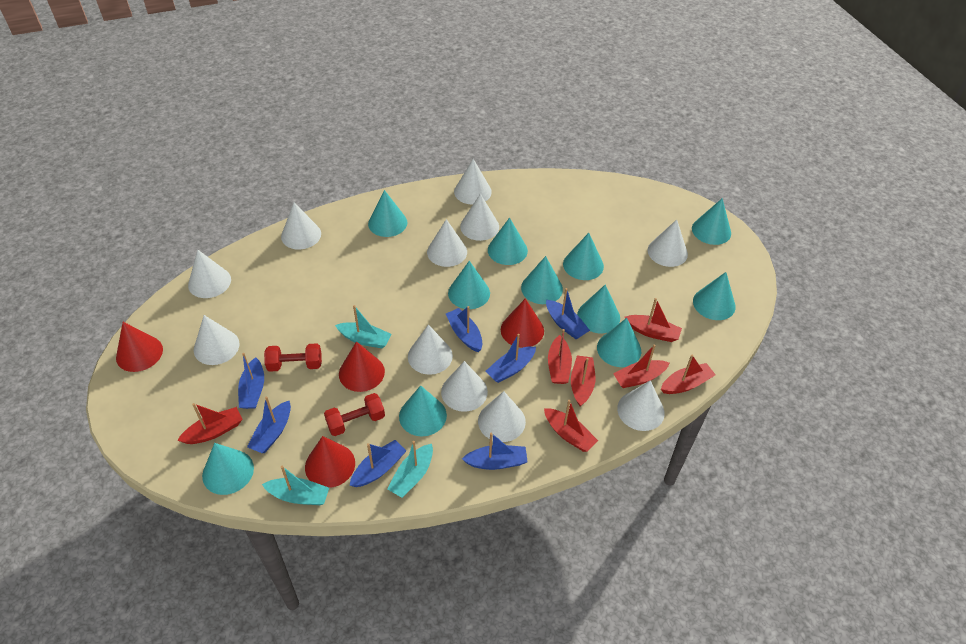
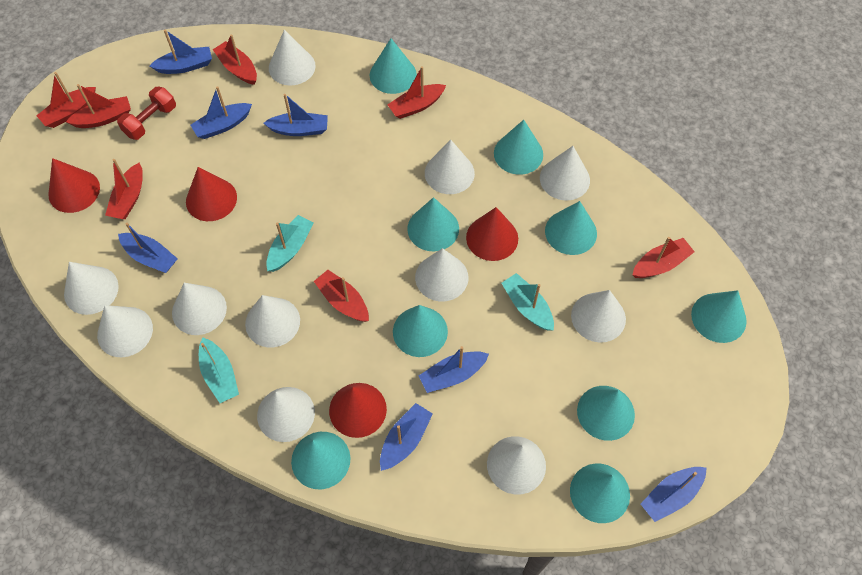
red dumbbell: 2 -> 1
turquoise cone: 11 -> 9

